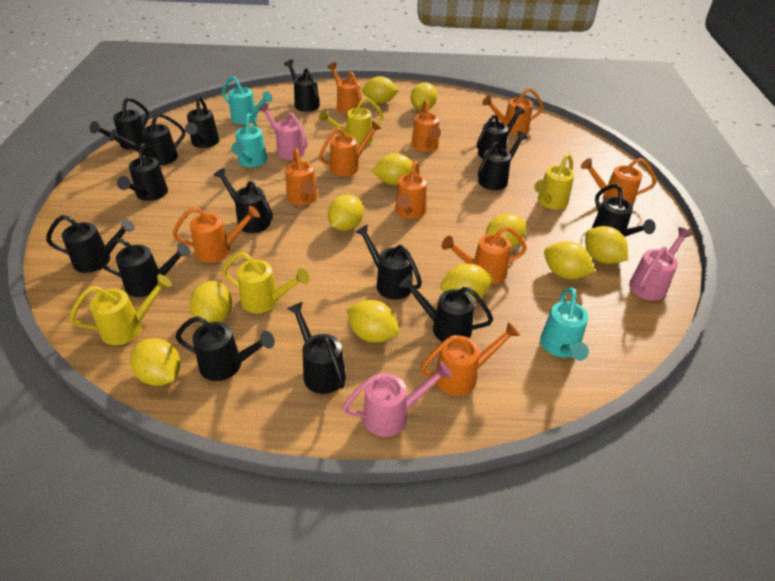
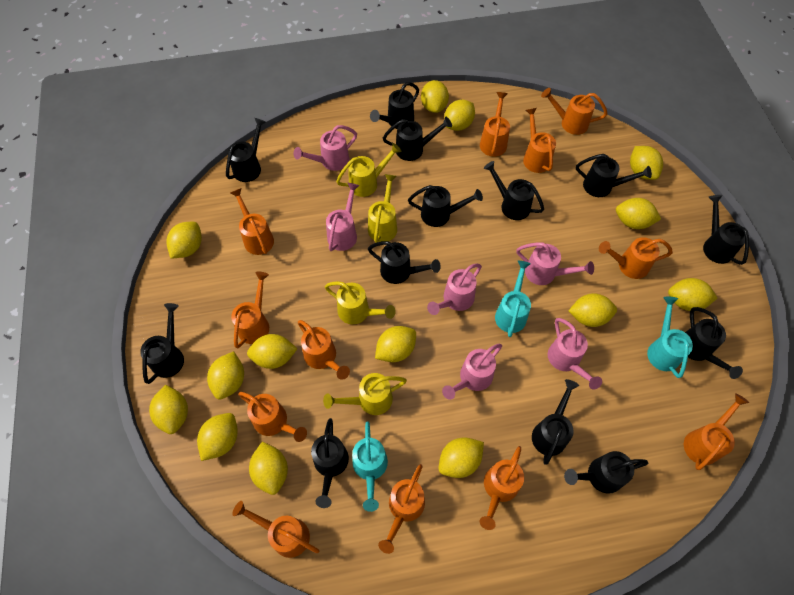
black watering can: 15 -> 13
orange watering can: 10 -> 12
pink watering can: 3 -> 6
yellow lemon: 11 -> 14

